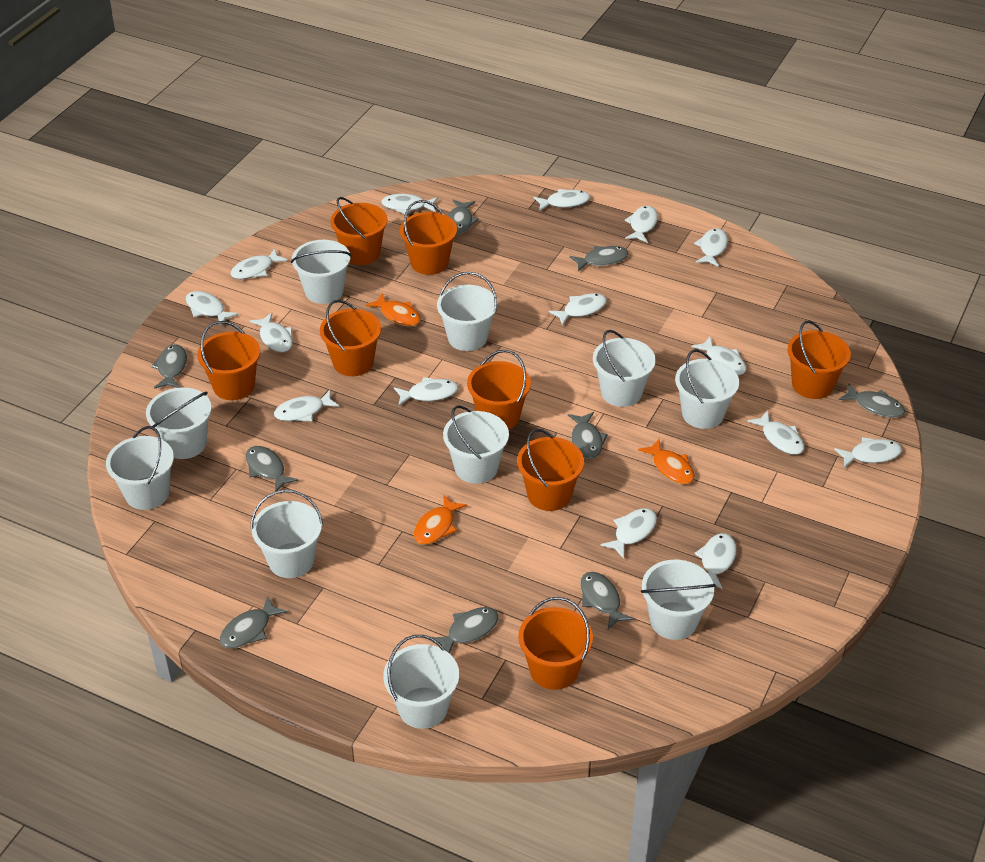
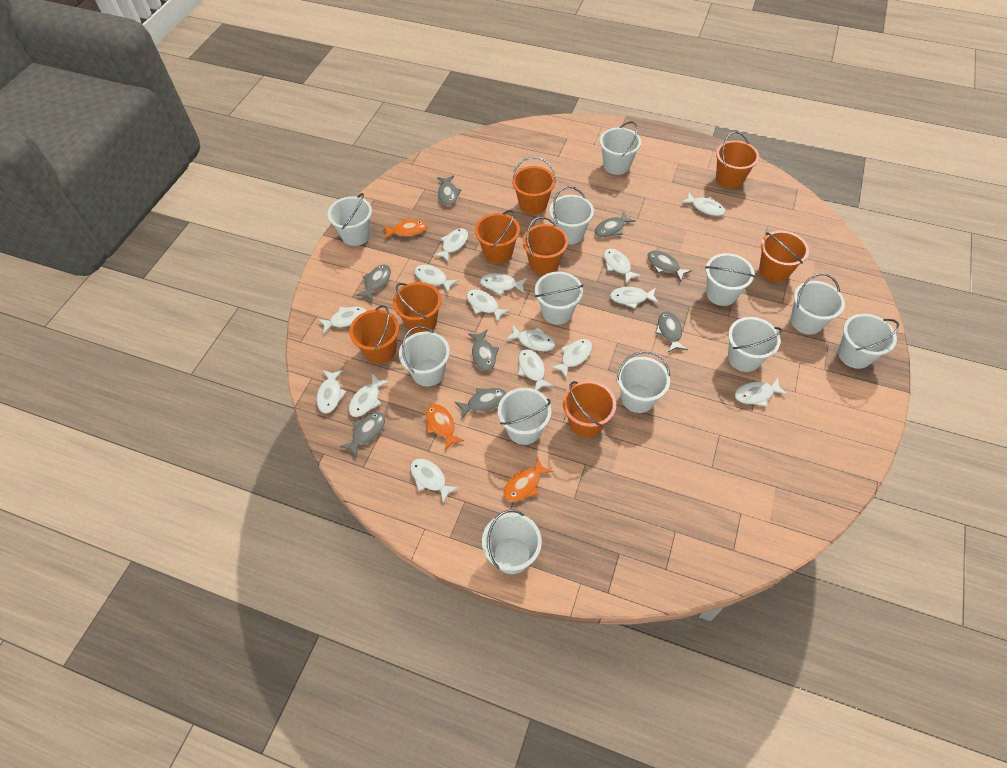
grey fish: 9 -> 8
white bucket: 10 -> 12

